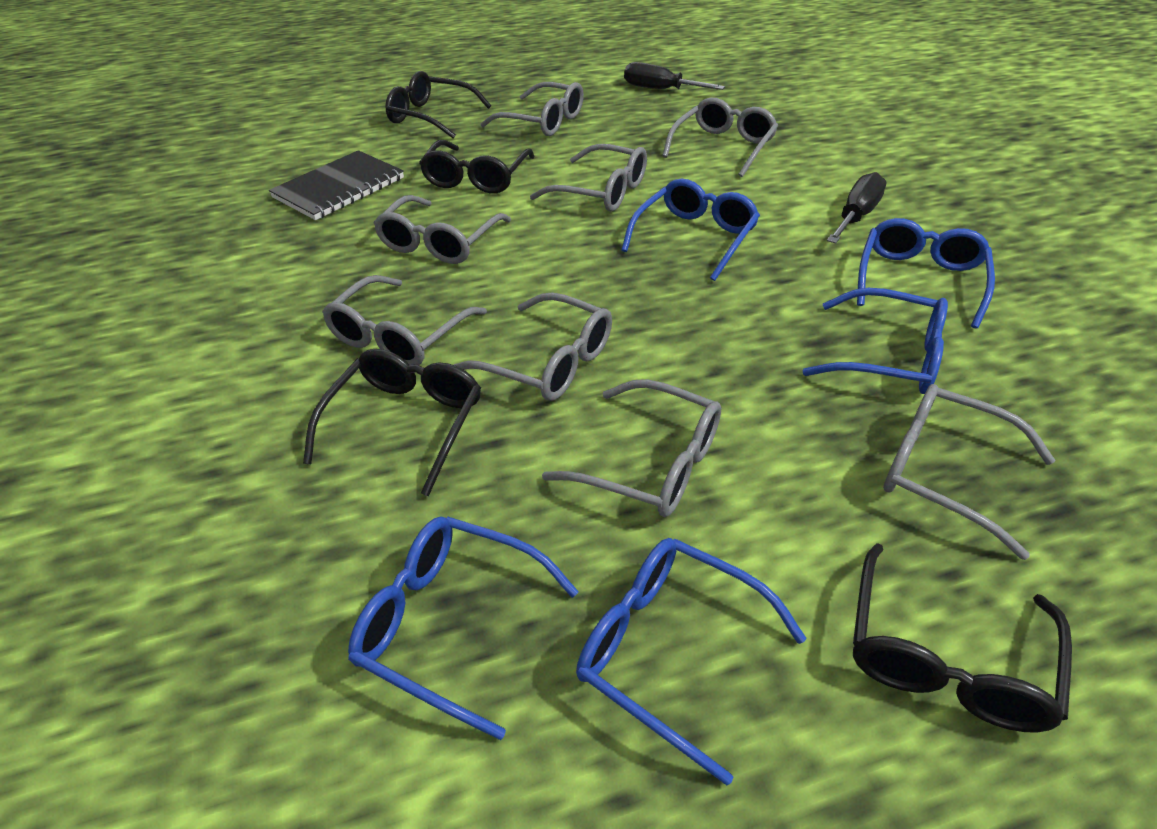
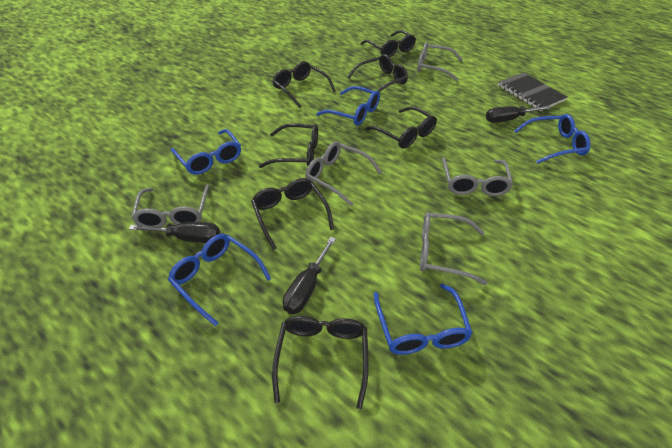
black glasses: 4 -> 7
black screwdriver: 2 -> 3
grey glasses: 8 -> 5

